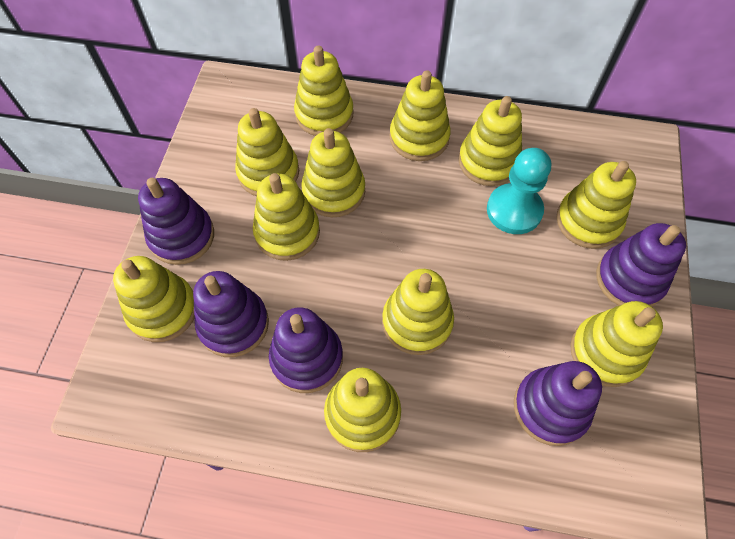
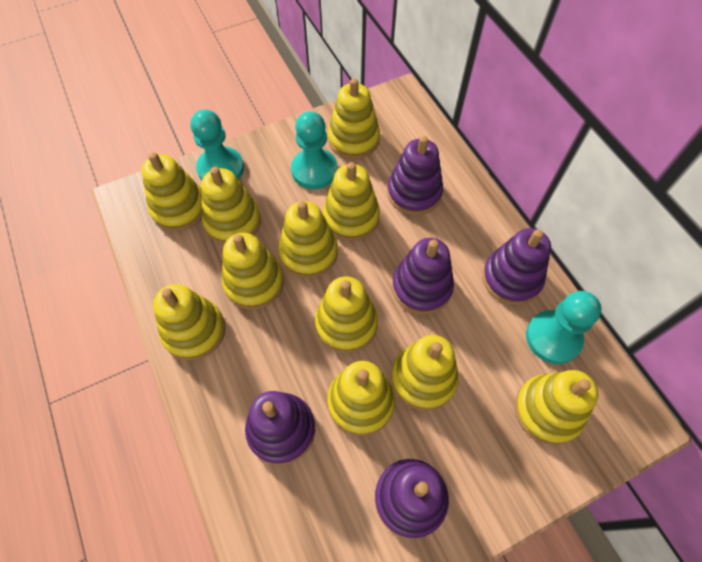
turquoise pawn: 1 -> 3

